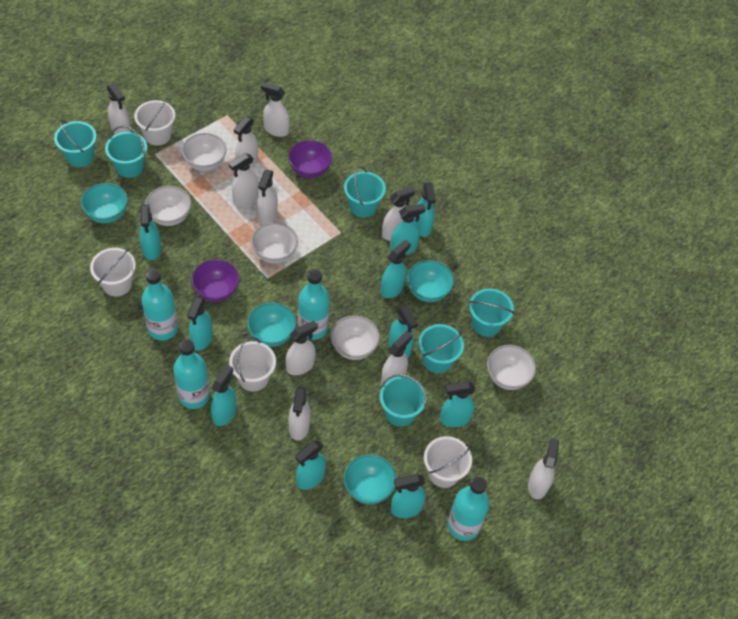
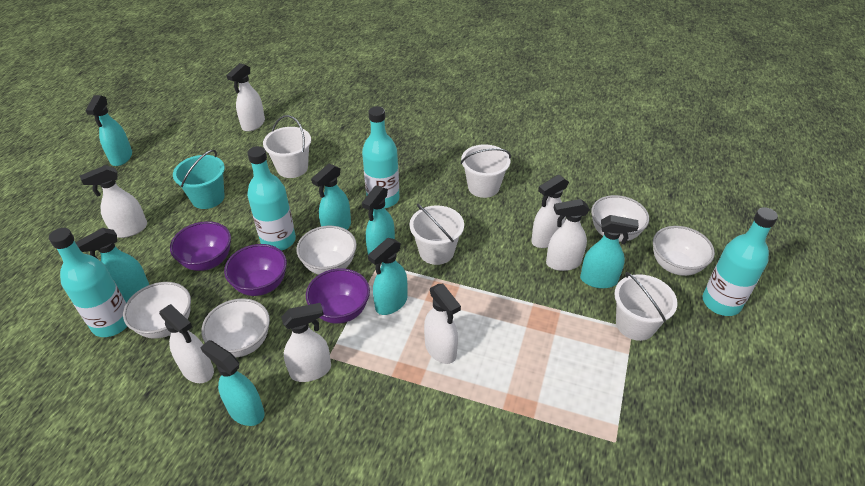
purple bowl: 2 -> 3
turquoise bowl: 4 -> 0
turquoise bucket: 6 -> 1
turquoise spray bottle: 10 -> 7
white spray bottle: 10 -> 7

